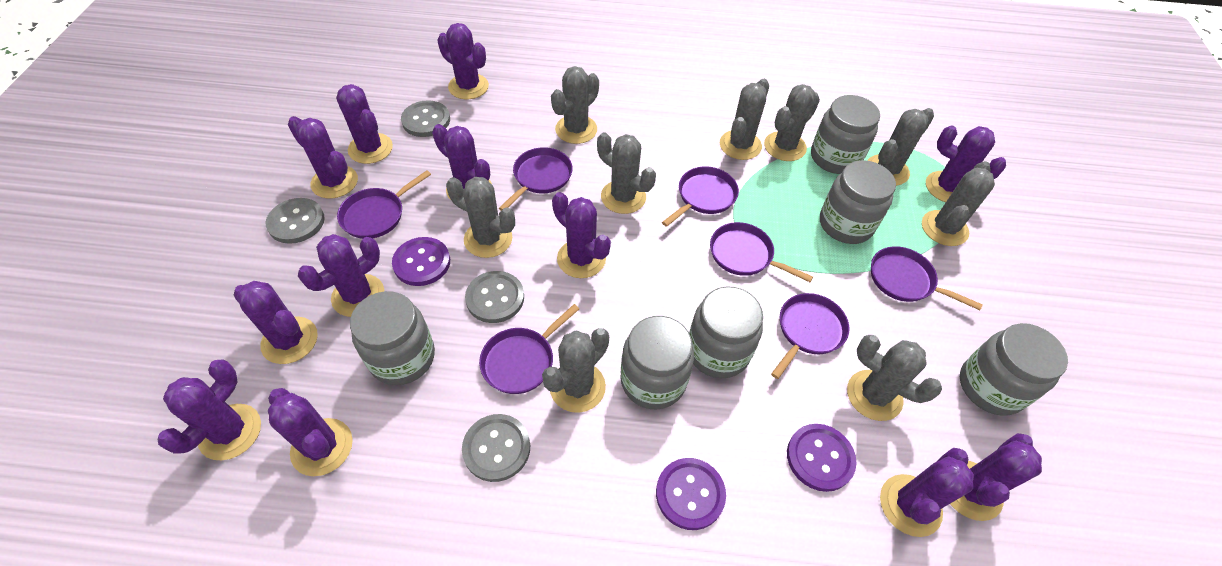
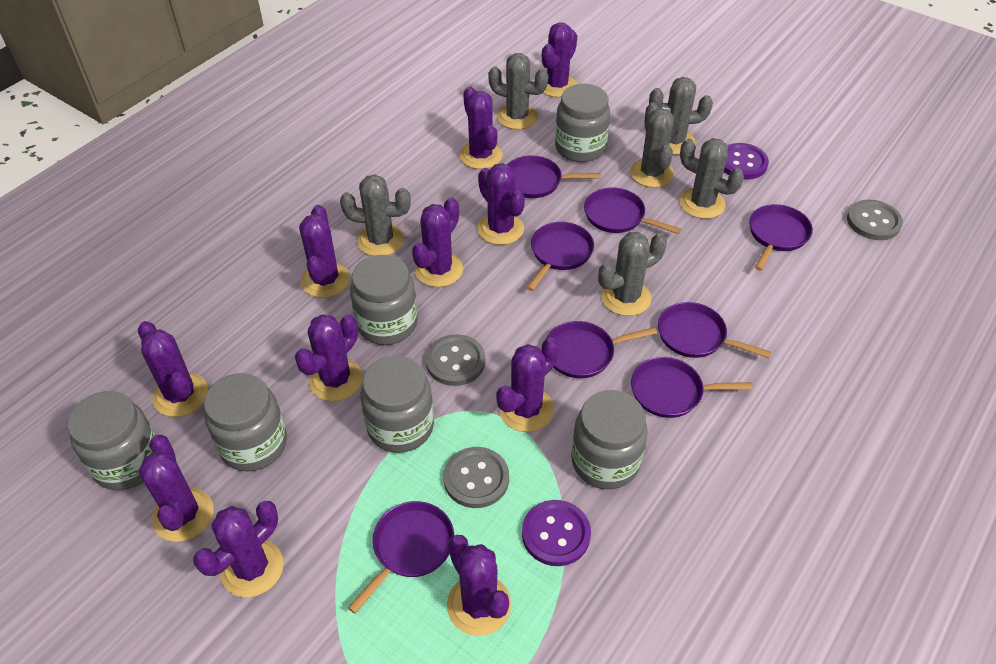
grey button: 4 -> 3
grey cactus: 9 -> 6
purple button: 3 -> 2
purple cactus: 12 -> 11
purple pan: 7 -> 8

